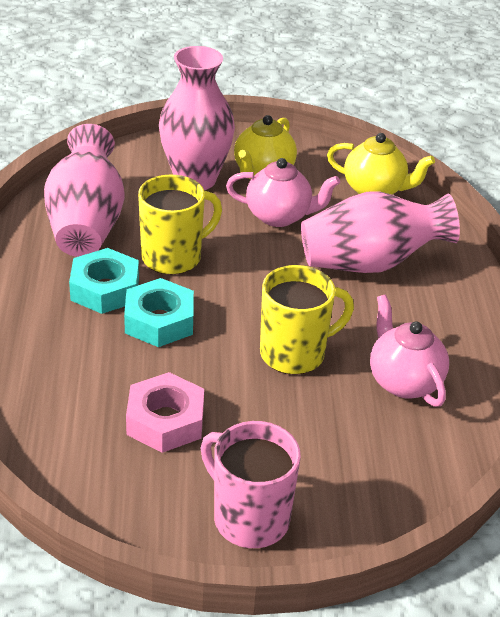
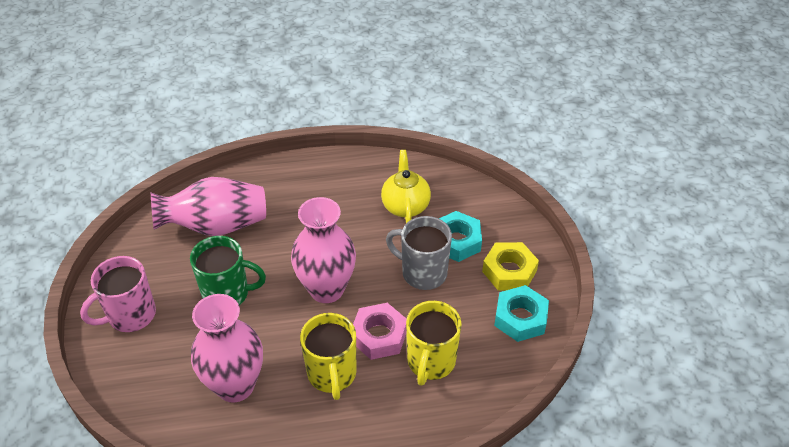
green mug: 0 -> 1
grey mug: 0 -> 1
pink teapot: 2 -> 0
yellow nut: 0 -> 1
yellow teapot: 2 -> 1

